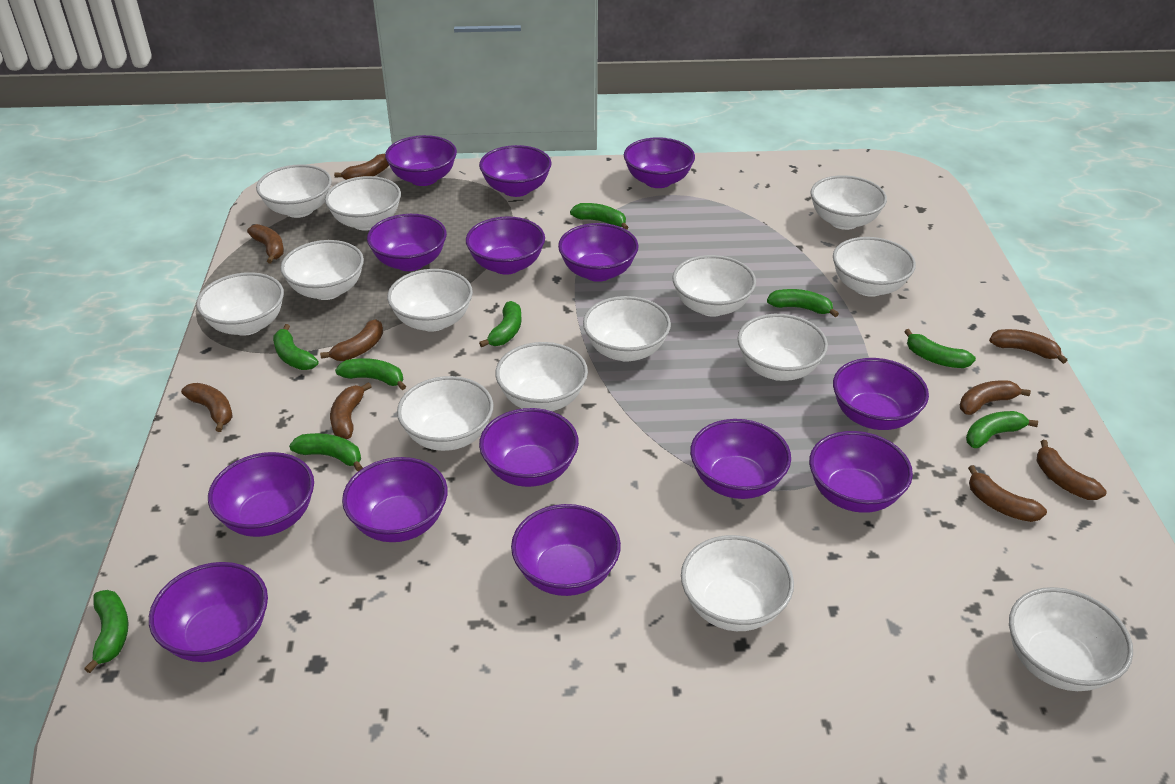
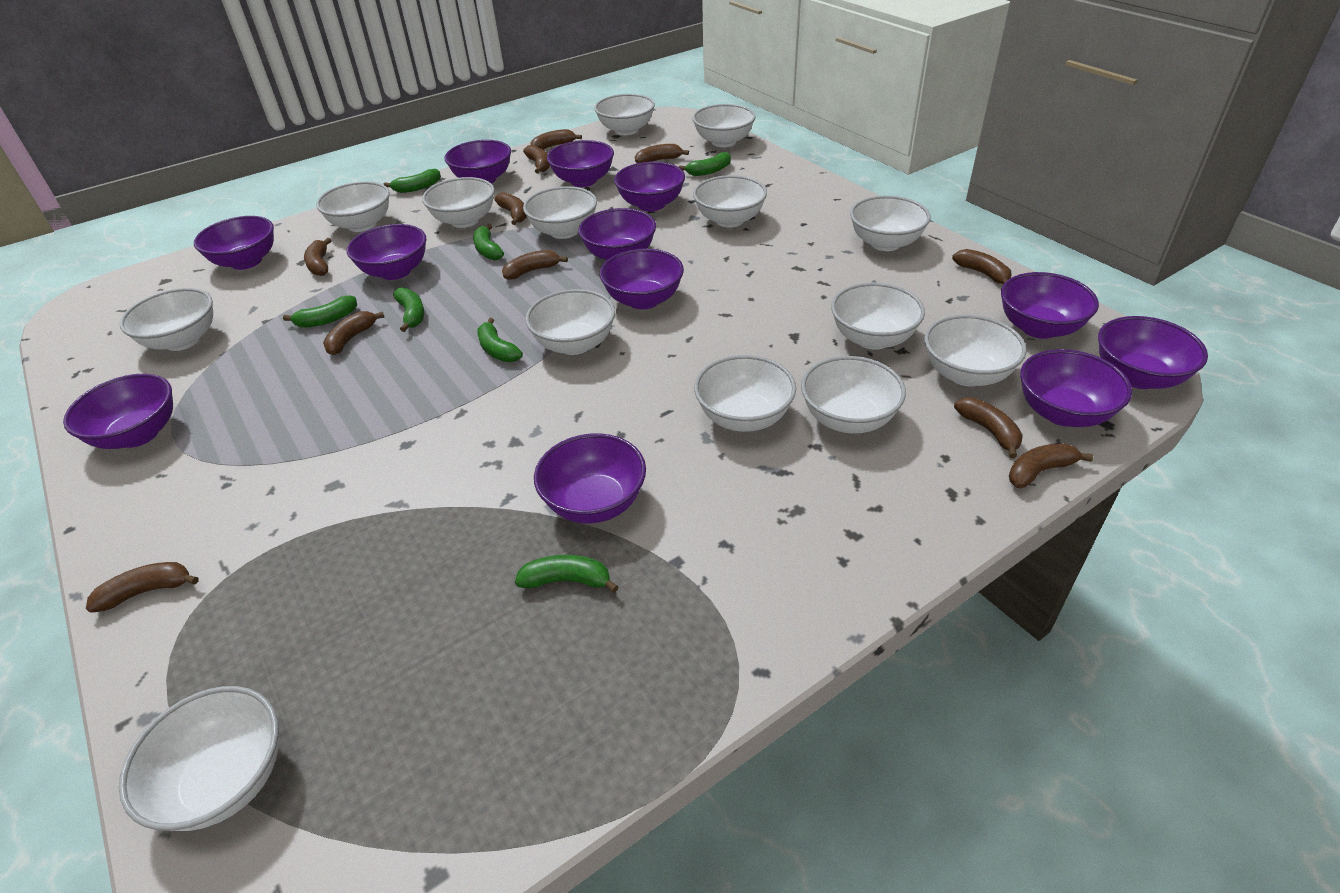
brown banana: 9 -> 11
green banana: 9 -> 7
purple bowl: 14 -> 12

